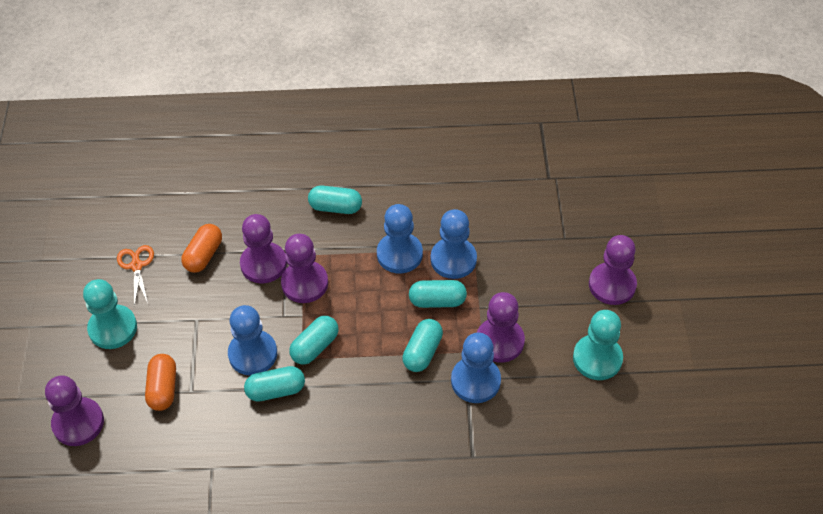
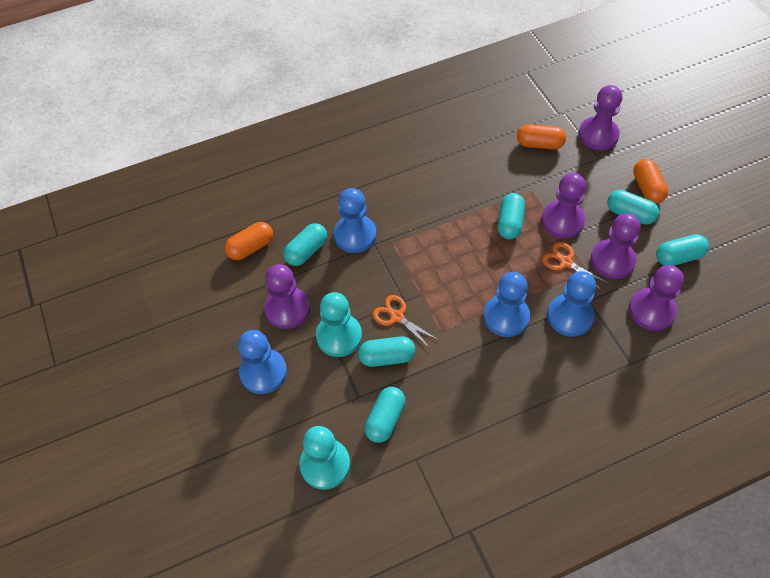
orange capsule: 2 -> 3
orange scissors: 1 -> 2
turquoise capsule: 5 -> 6

